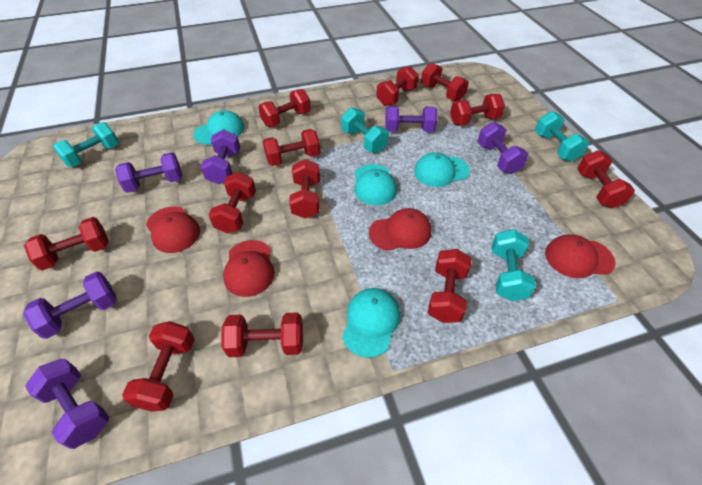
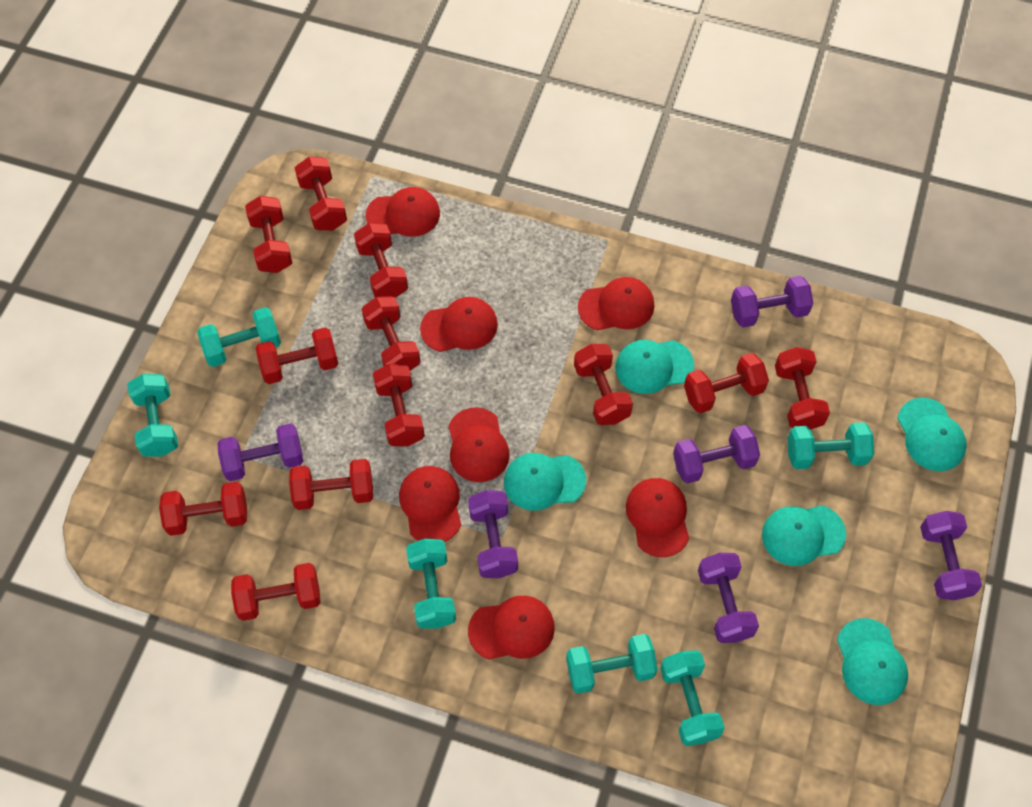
red cap: 4 -> 7
turquoise cap: 4 -> 5
turquoise dumbbell: 4 -> 6

